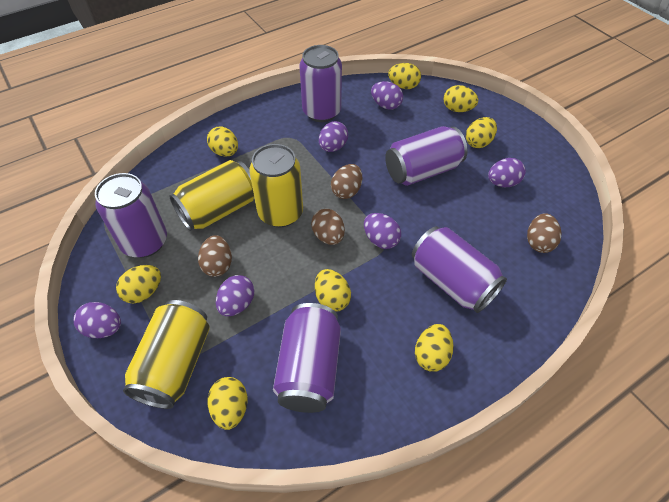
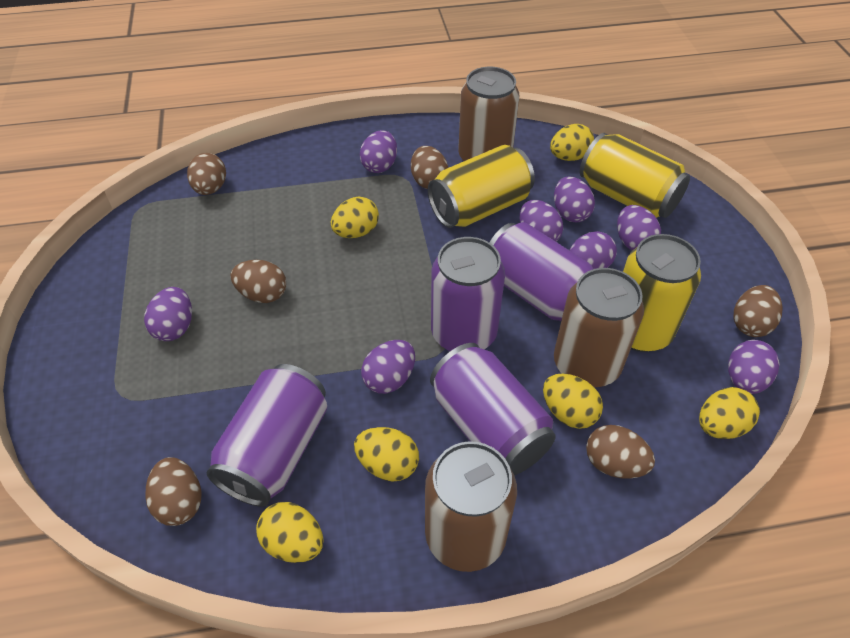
brown can: 0 -> 3
brown egg: 4 -> 6
purple can: 5 -> 4
purple egg: 6 -> 8
yellow egg: 8 -> 6

